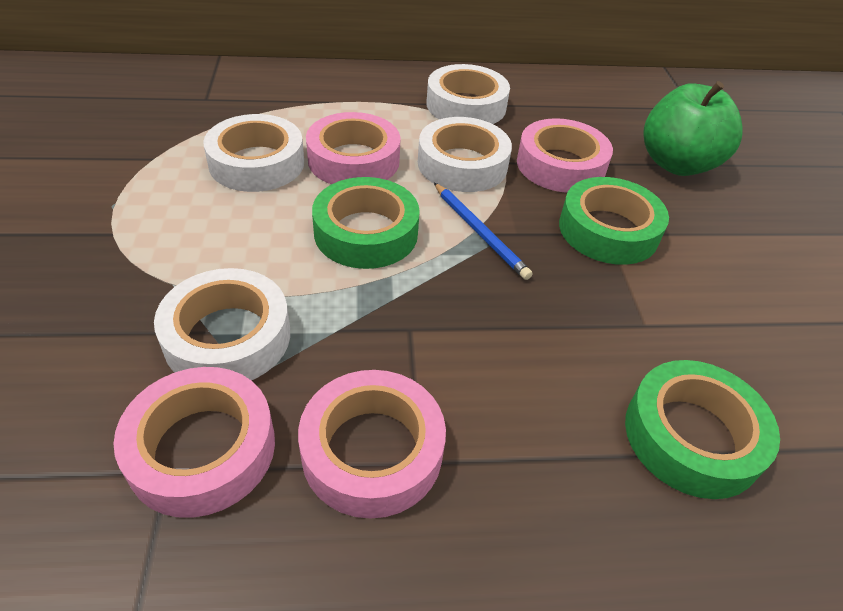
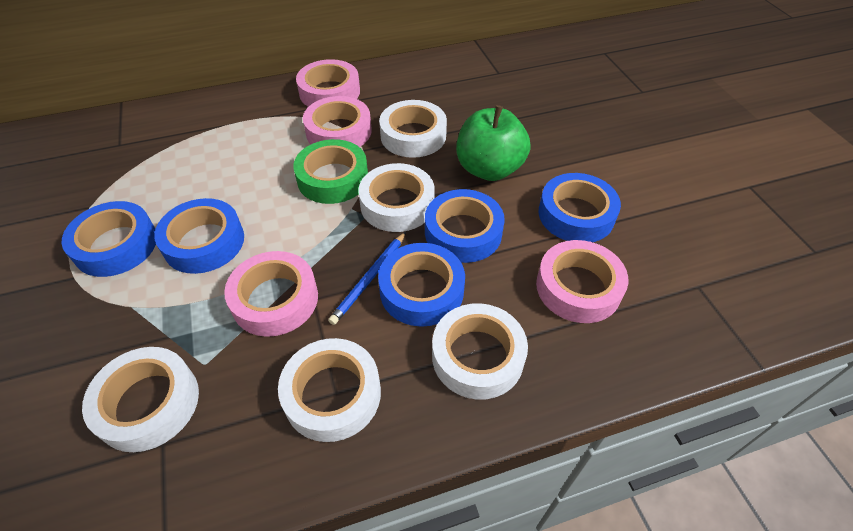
blue tape: 0 -> 5
green tape: 3 -> 1
white tape: 4 -> 5

